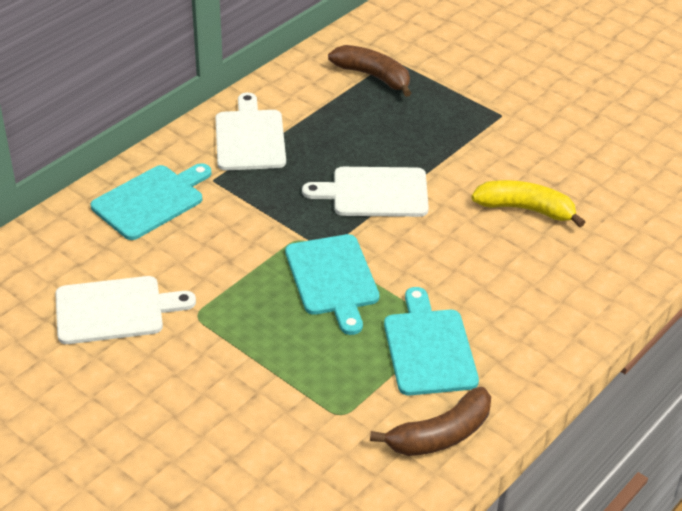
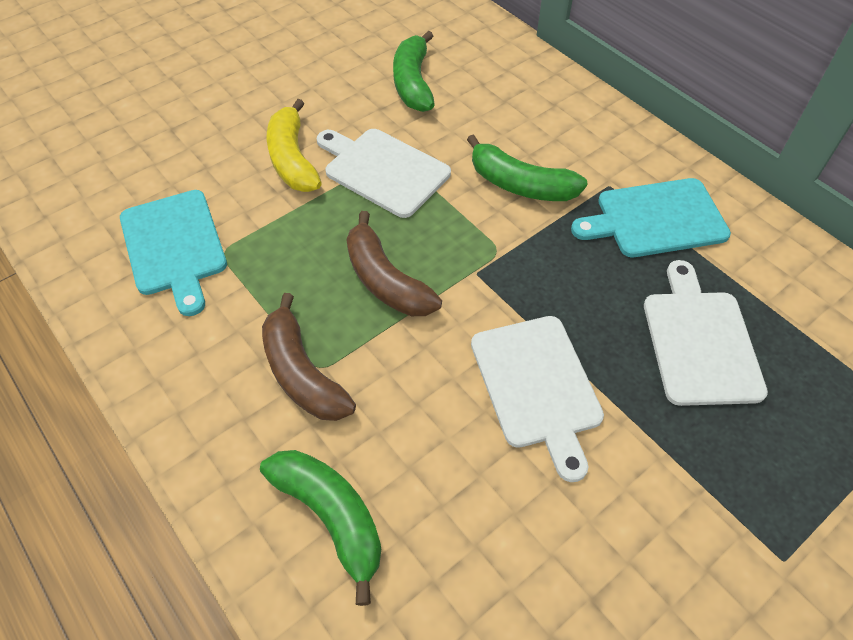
green banana: 0 -> 3
turquoise cutting board: 3 -> 2

